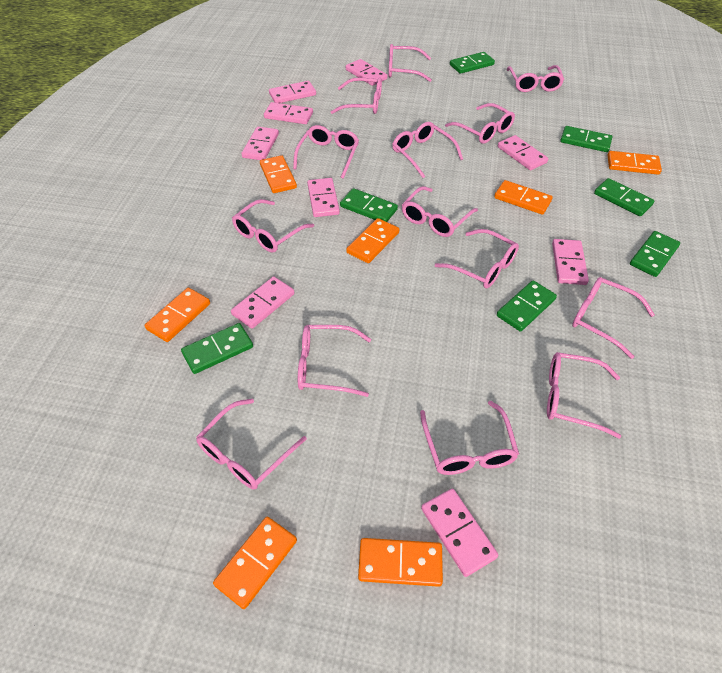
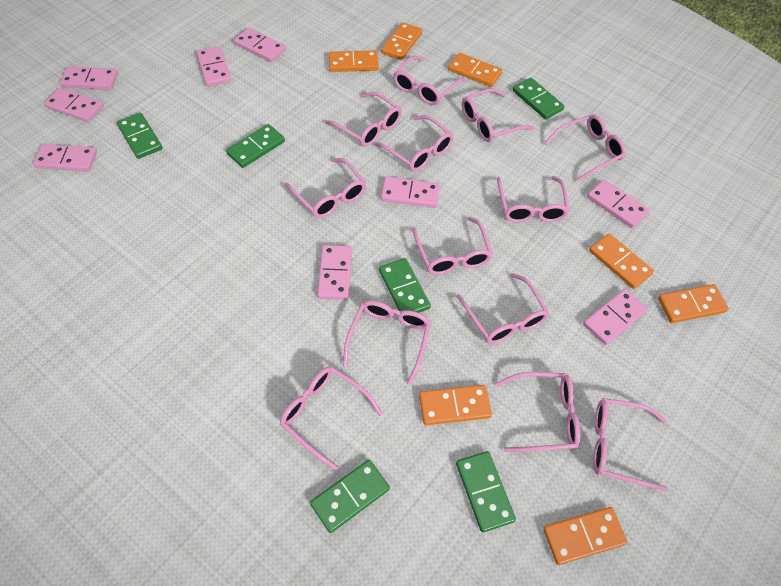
green domino: 7 -> 6
pink glasses: 14 -> 13

